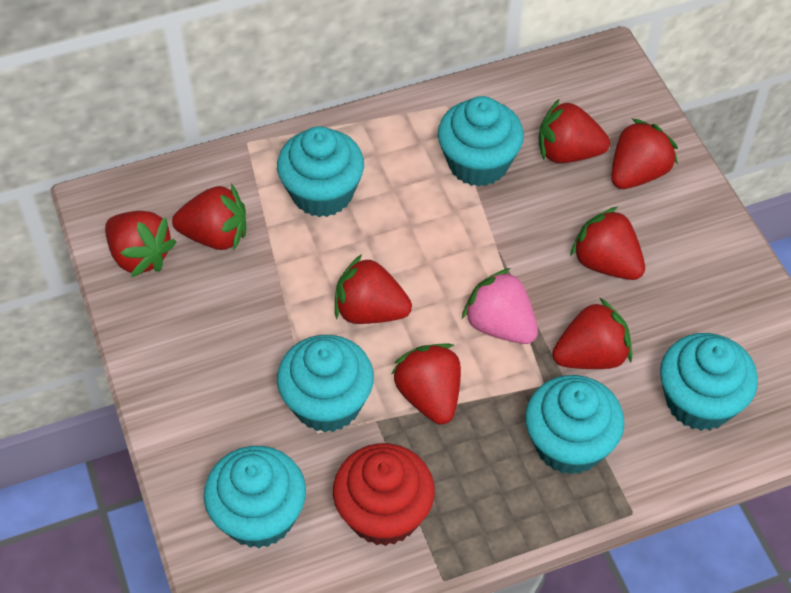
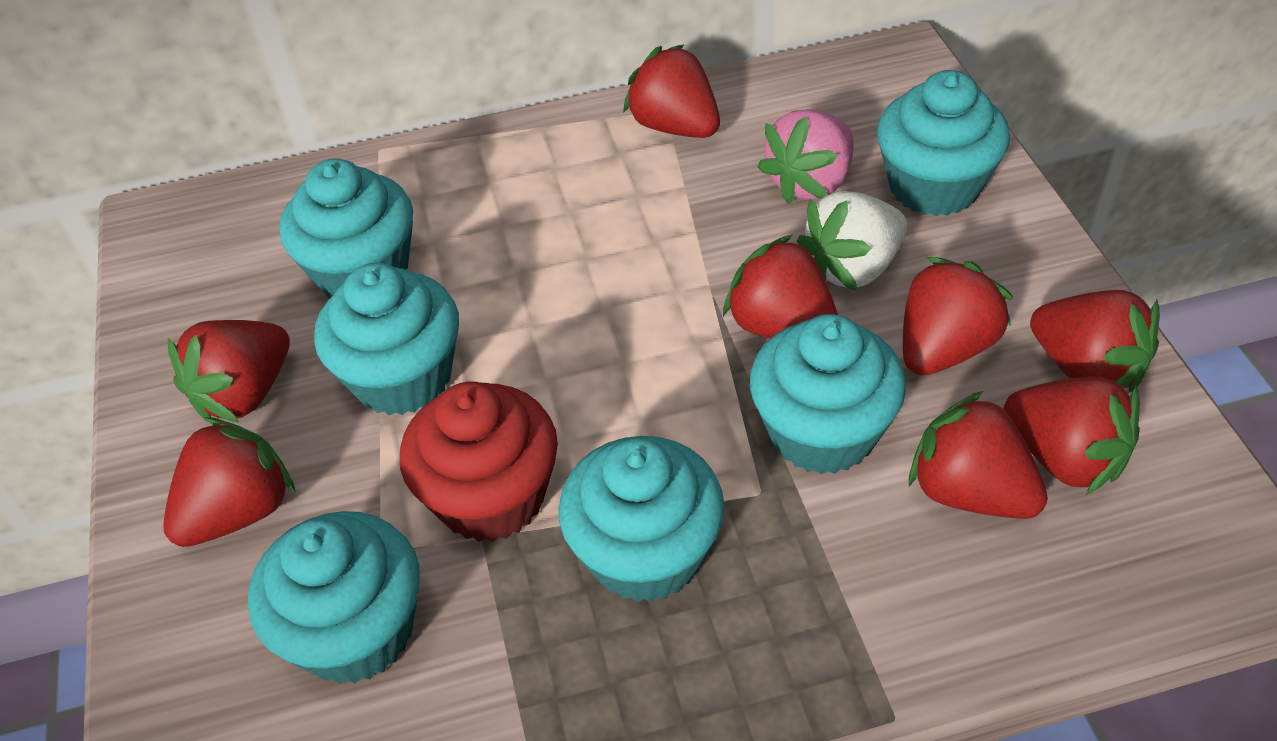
white strawberry: 0 -> 1

